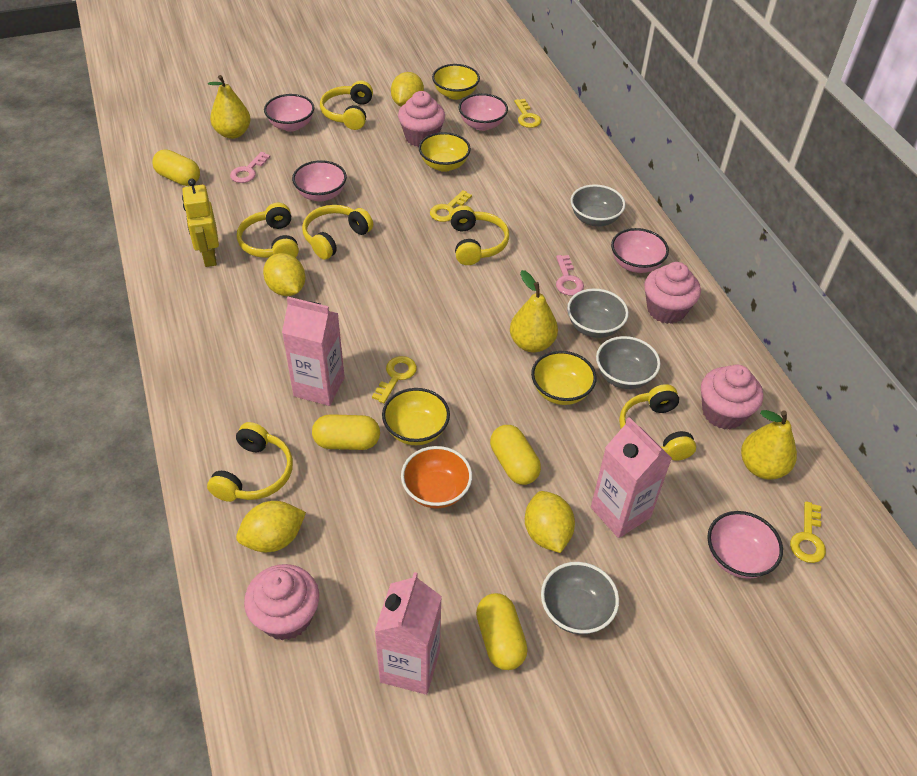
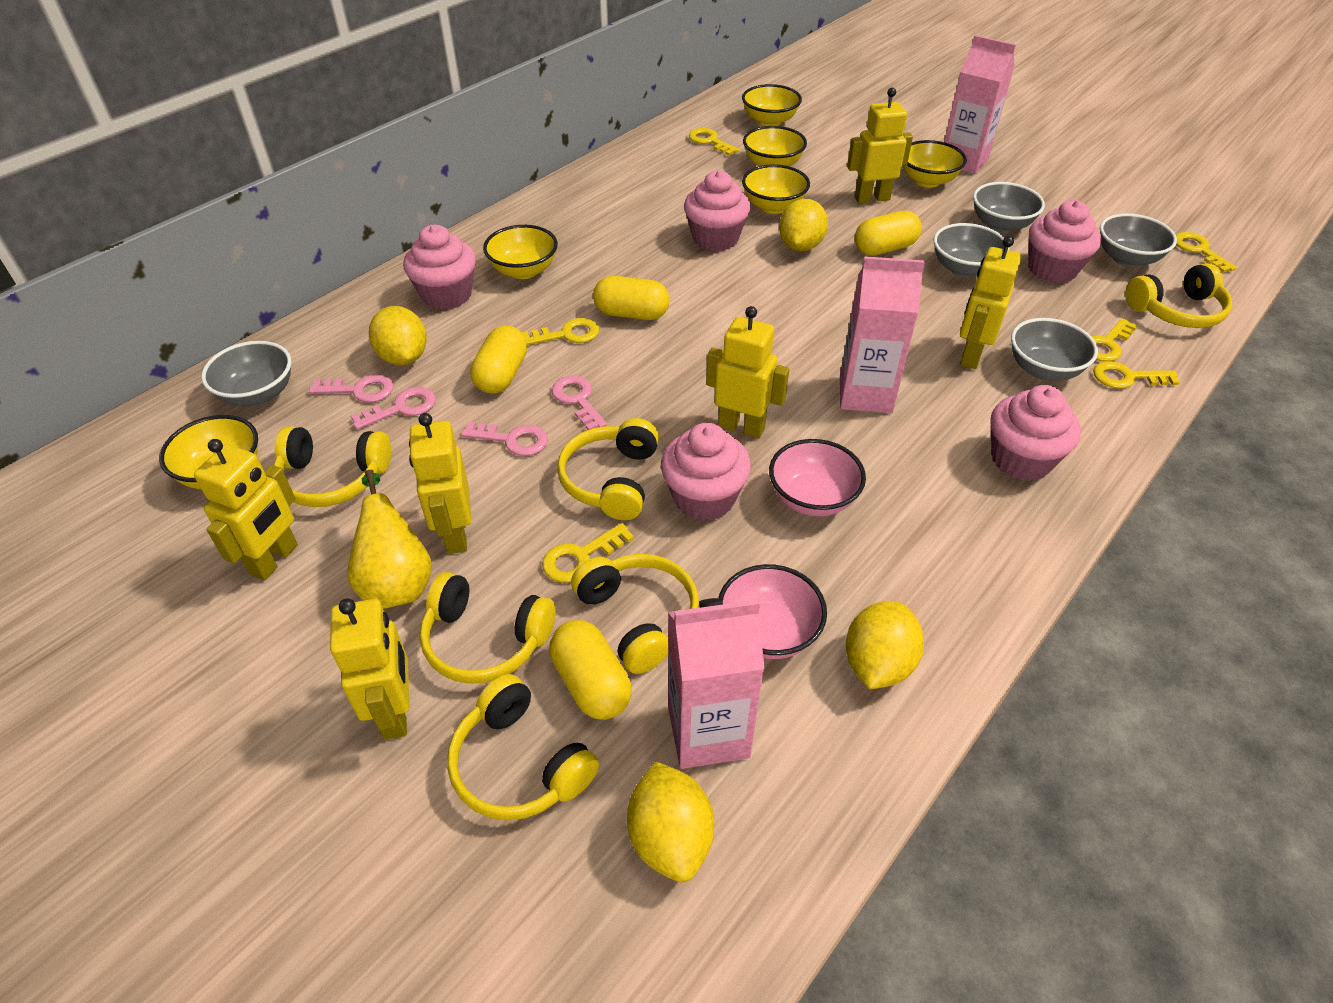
grey bowl: 4 -> 5
orange bowl: 1 -> 0
pink bowl: 5 -> 2
pink cupcake: 4 -> 5
pink key: 2 -> 4
yellow bowl: 4 -> 6
yellow key: 4 -> 6
yellow pear: 3 -> 1
yellow robot: 1 -> 6

